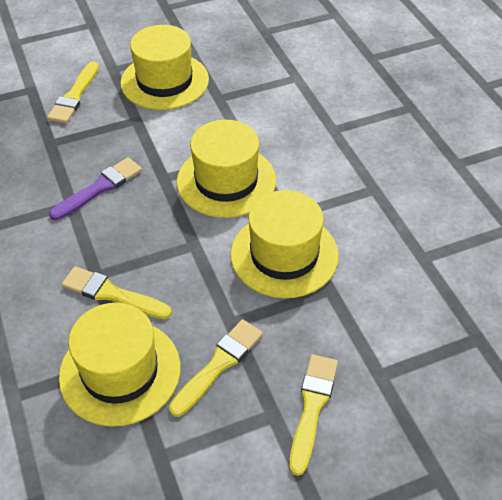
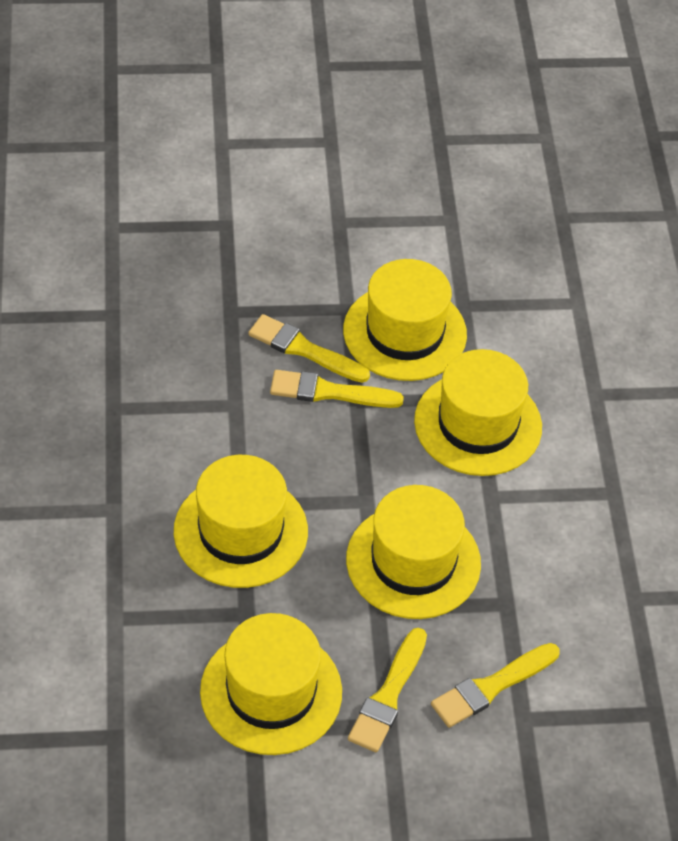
purple brush: 1 -> 0
yellow hat: 4 -> 5

